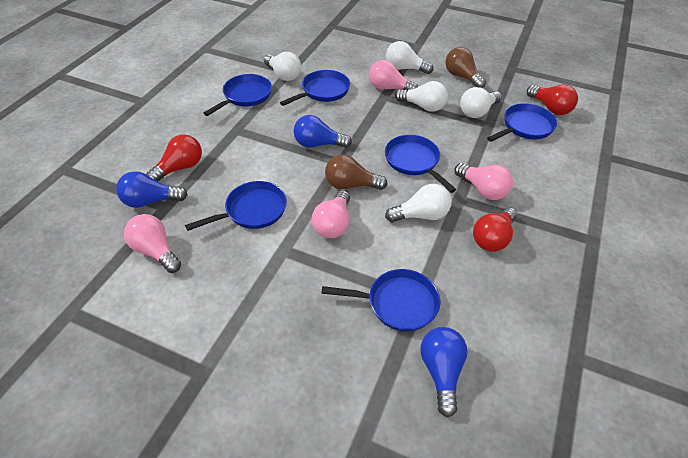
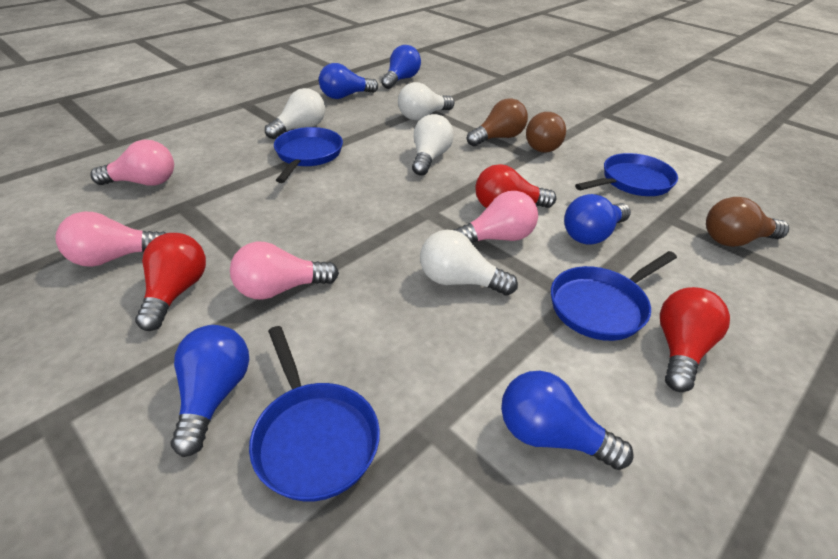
blue light bulb: 3 -> 5
blue pan: 6 -> 4
brown light bulb: 2 -> 3
white light bulb: 5 -> 4

